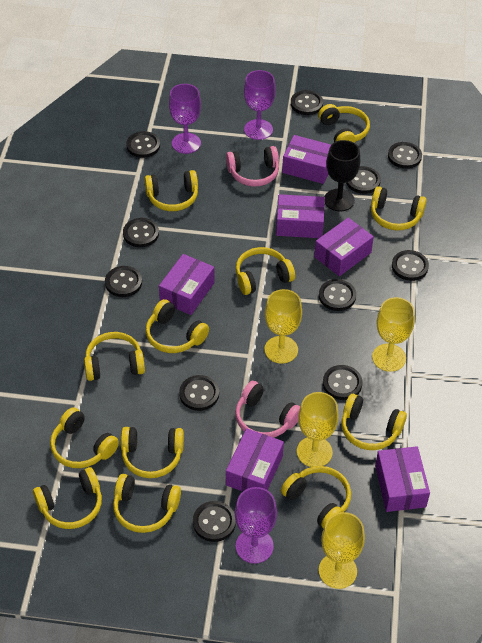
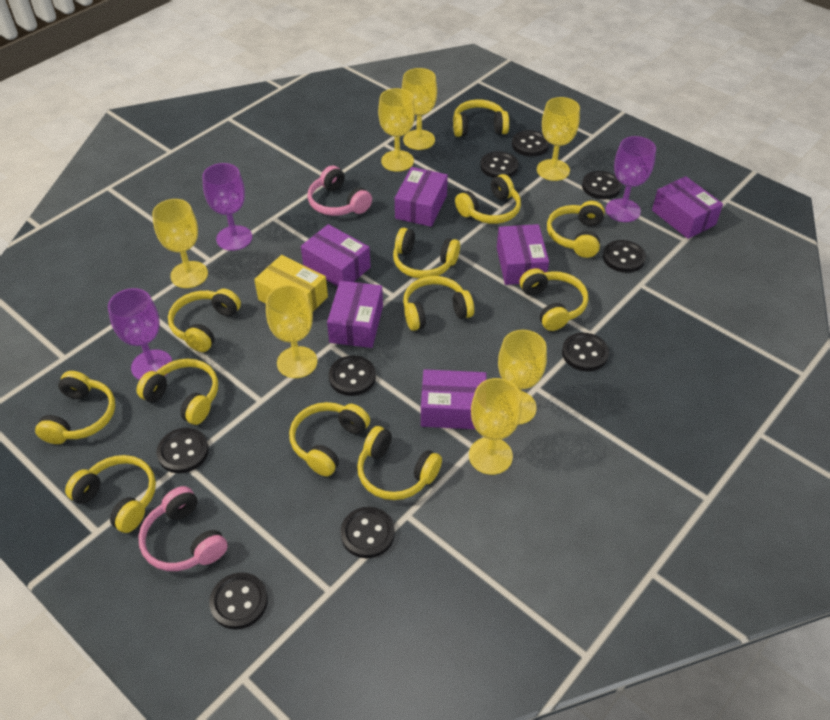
black button: 11 -> 9
black goblet: 1 -> 0
yellow box: 0 -> 1
yellow goblet: 4 -> 7

